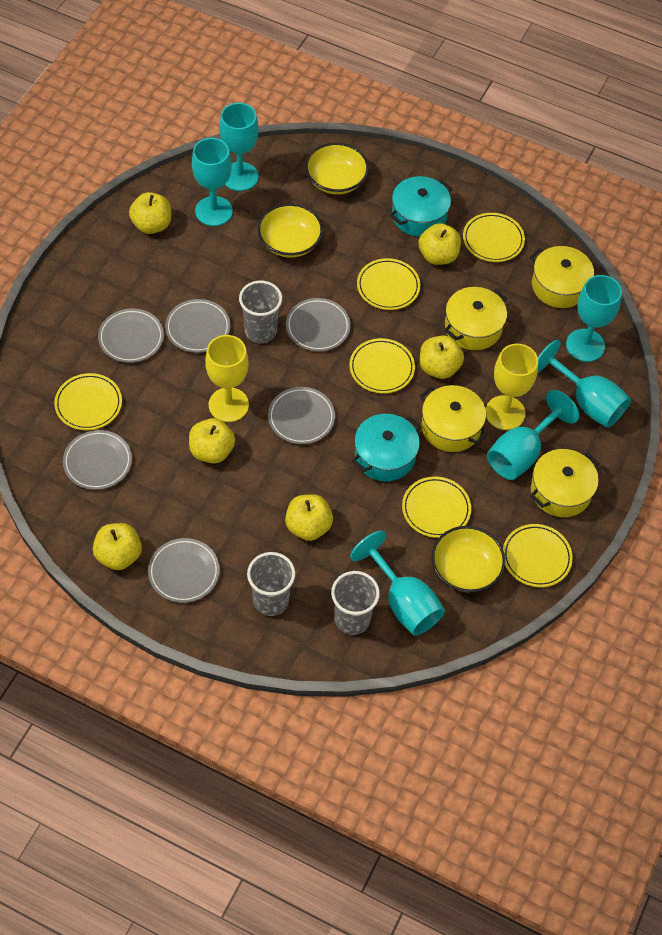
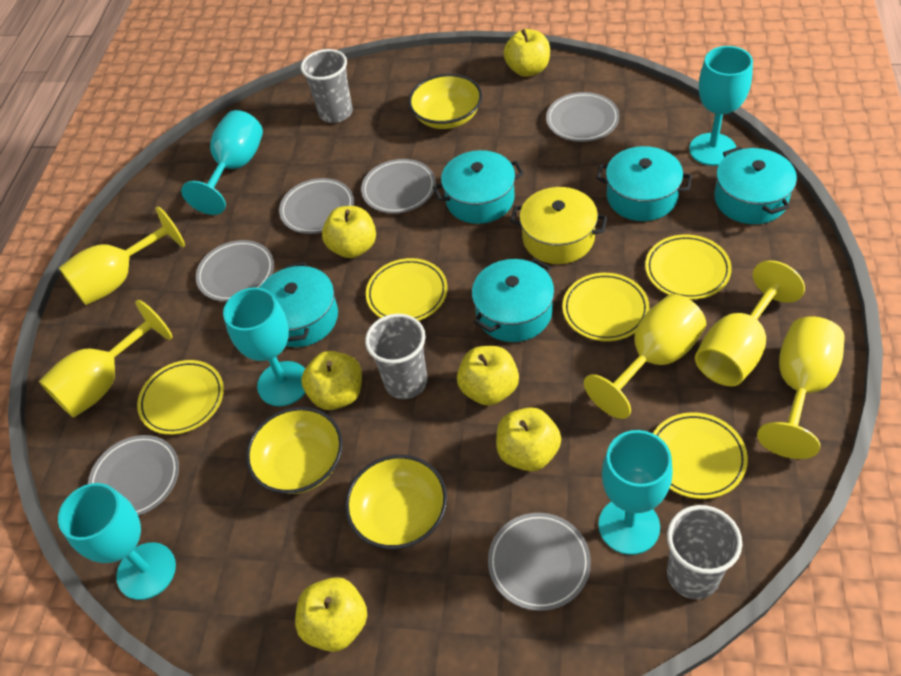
turquoise goblet: 6 -> 5
turquoise pot: 2 -> 5
yellow goblet: 2 -> 5
yellow plate: 6 -> 5
yellow pot: 4 -> 1

